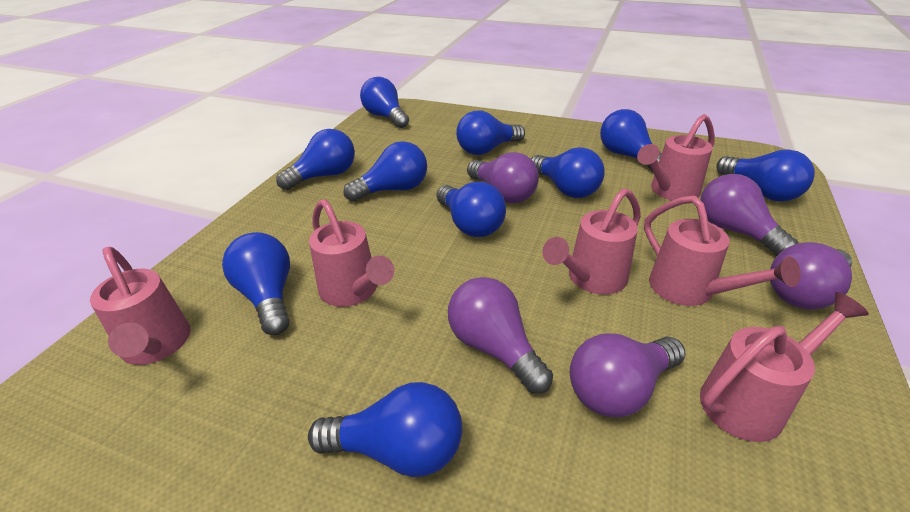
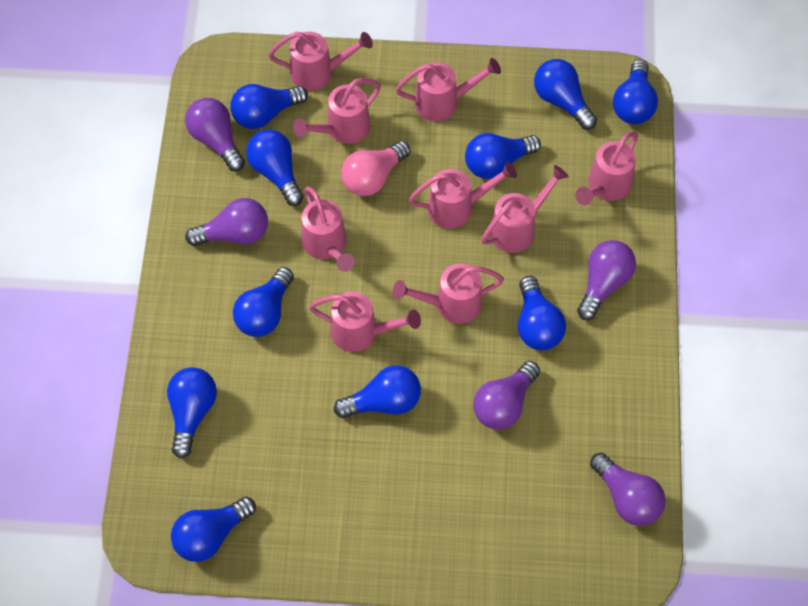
pink light bulb: 0 -> 1
pink watering can: 6 -> 9

